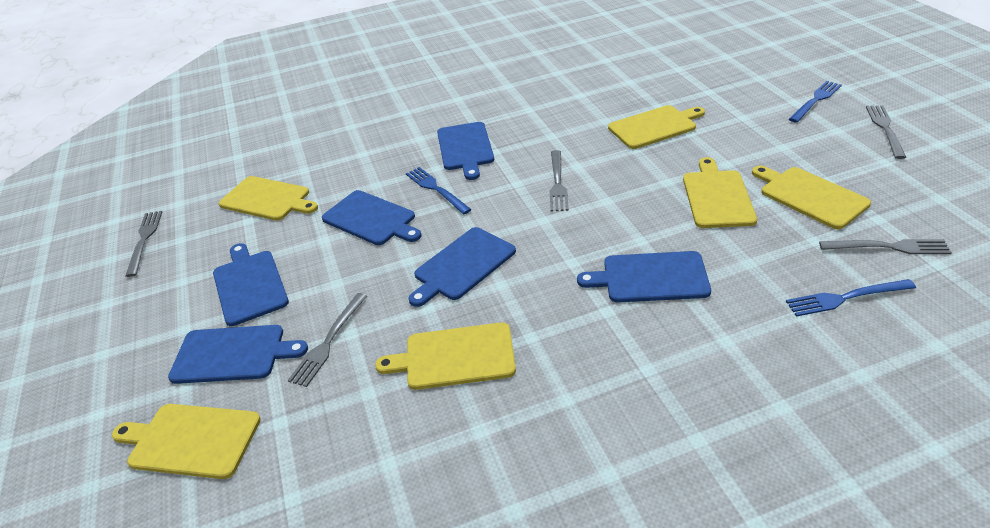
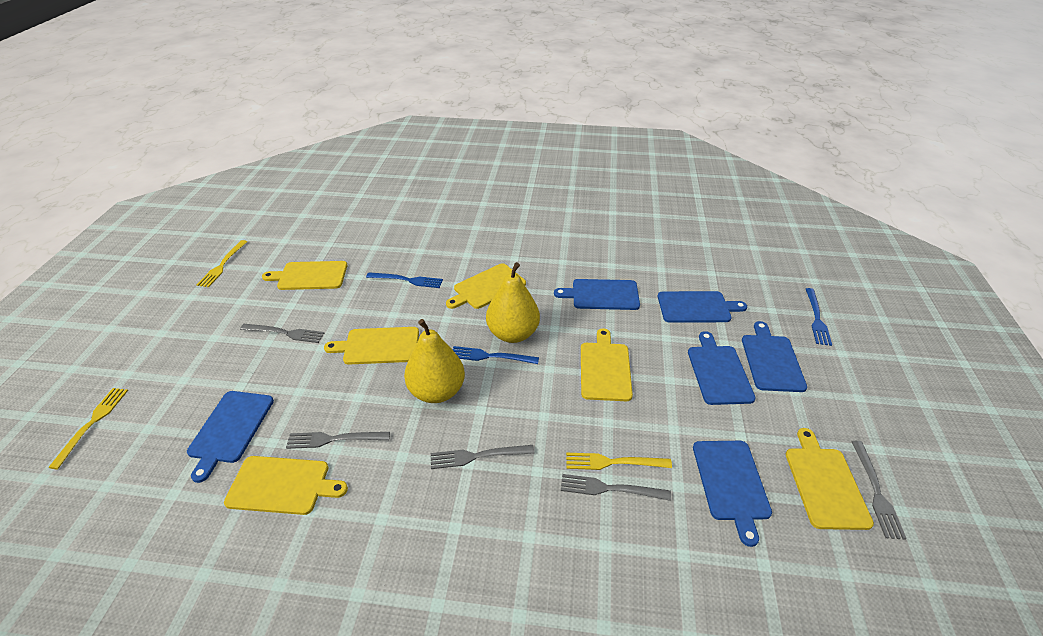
yellow fork: 0 -> 3
yellow pear: 0 -> 2

